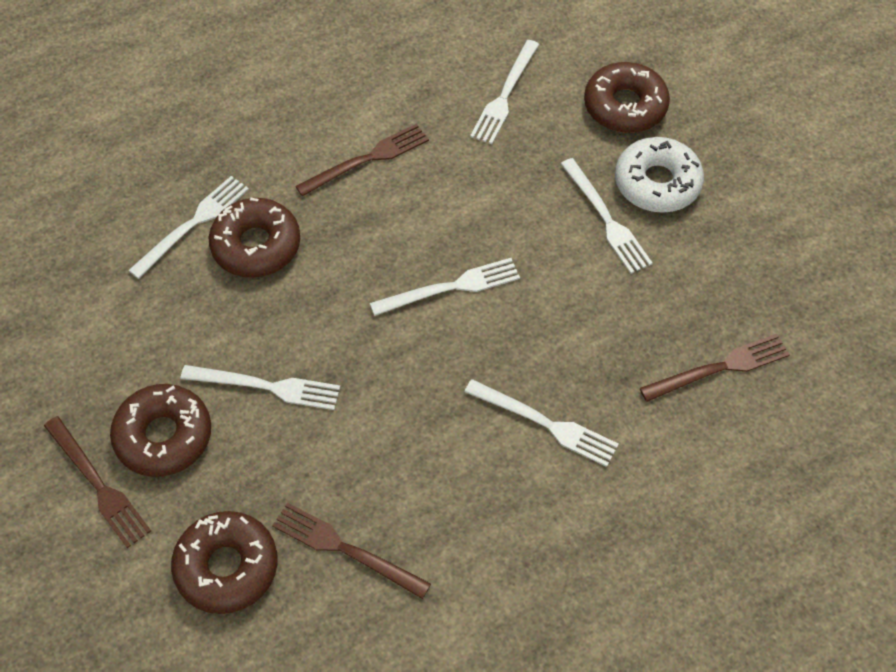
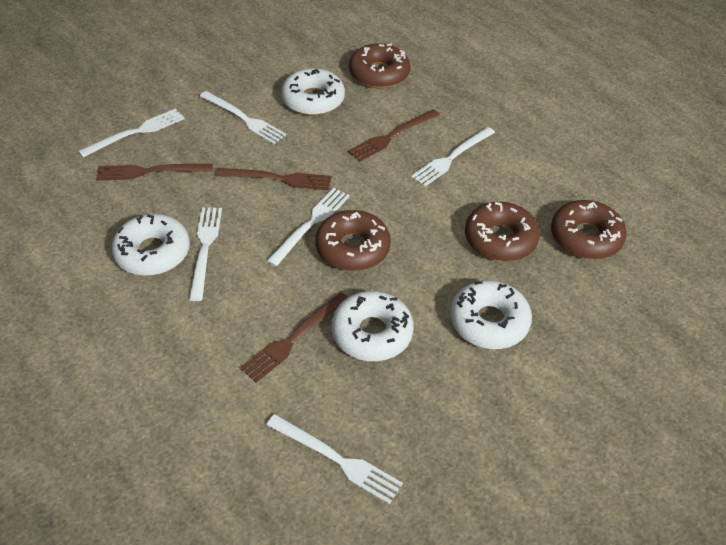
white donut: 1 -> 4

